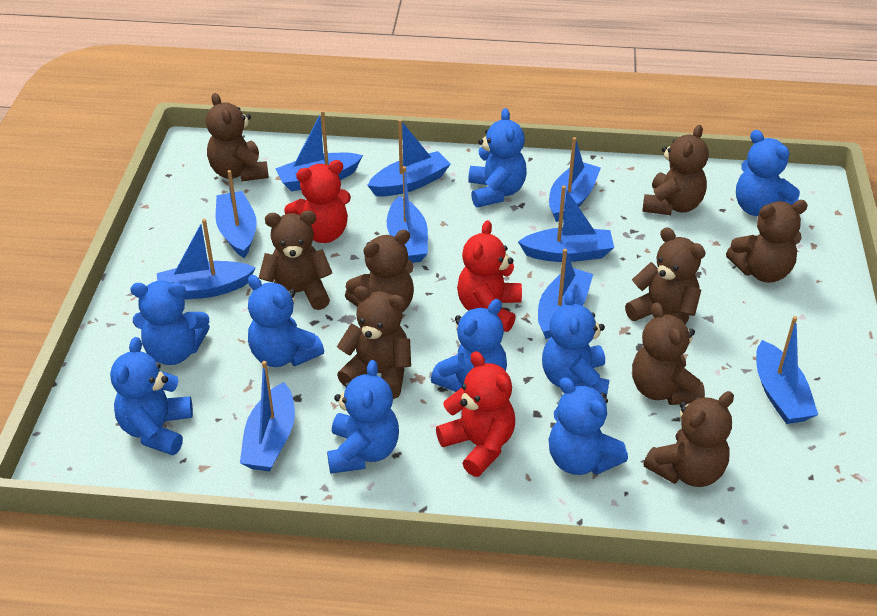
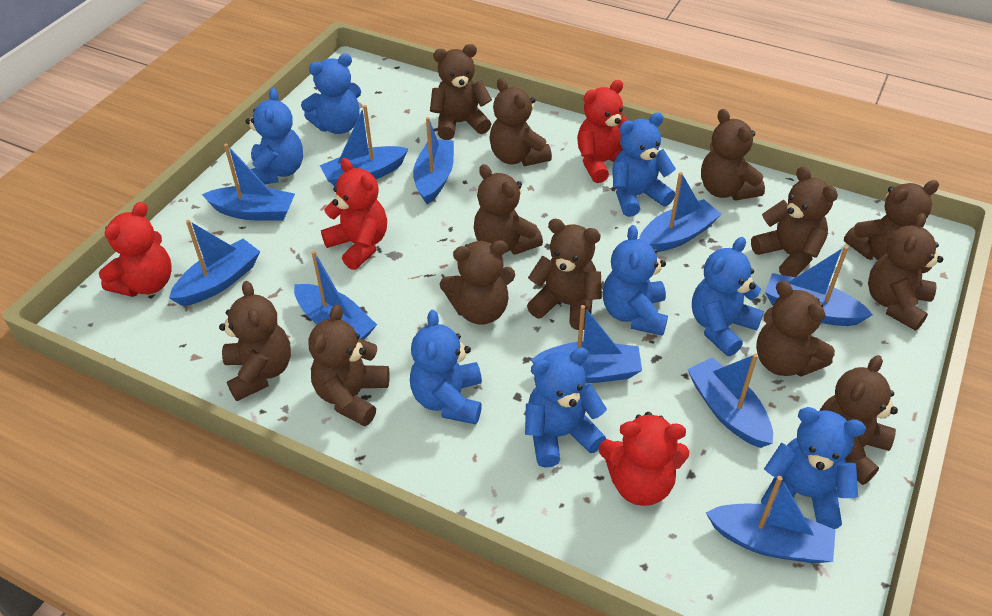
blue teddy bear: 9 -> 8
brown teddy bear: 9 -> 13
red teddy bear: 3 -> 4

